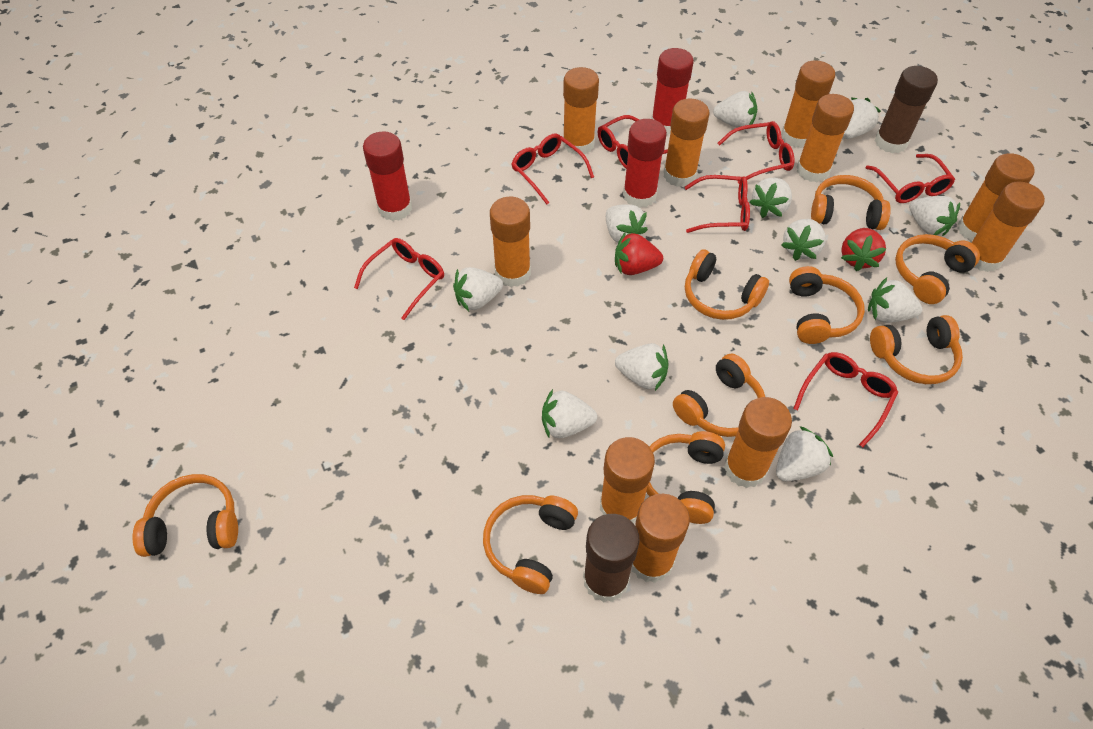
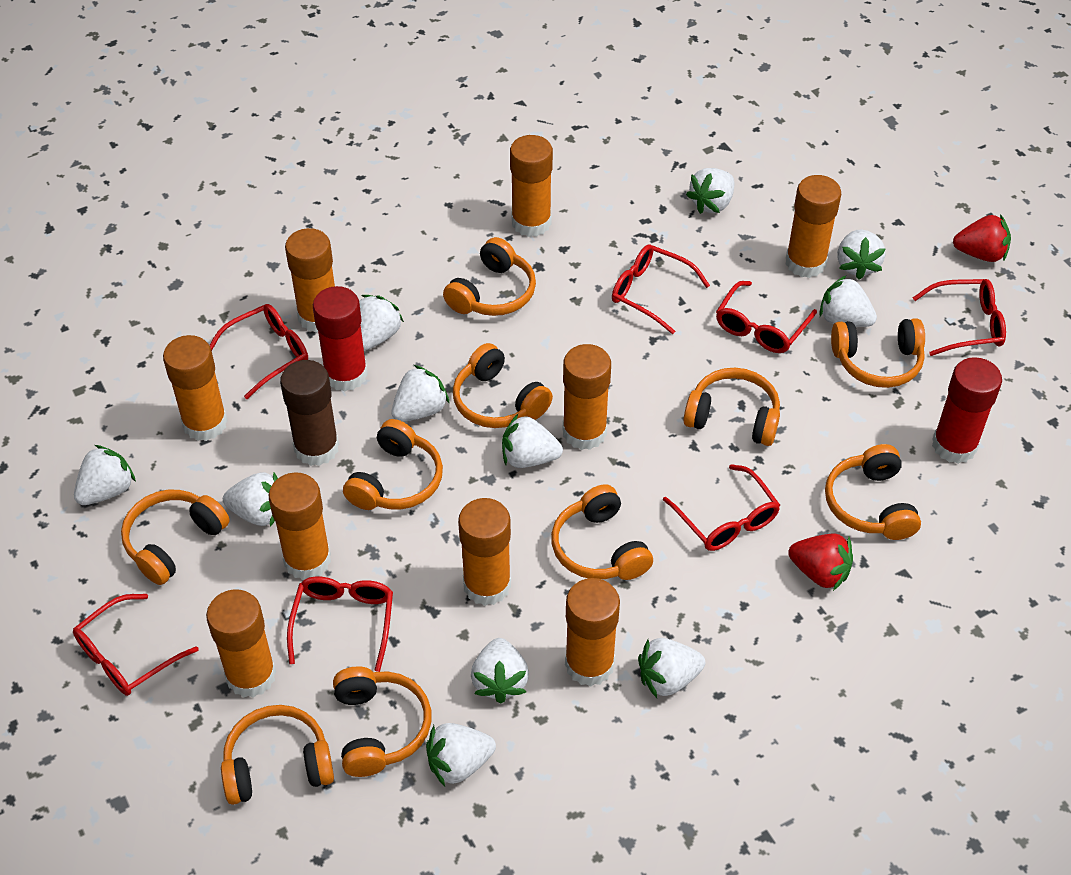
brown glue stick: 2 -> 1
orange glue stick: 10 -> 9
orange headphones: 9 -> 10
red glue stick: 3 -> 2

